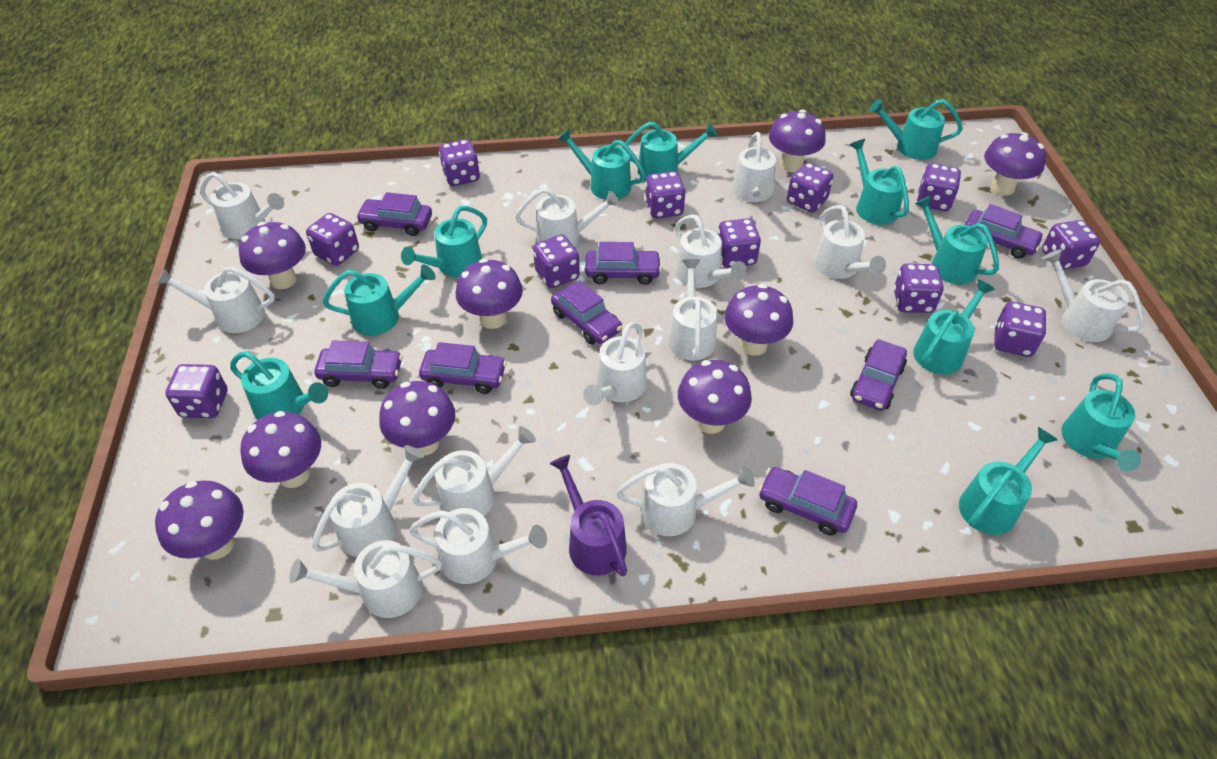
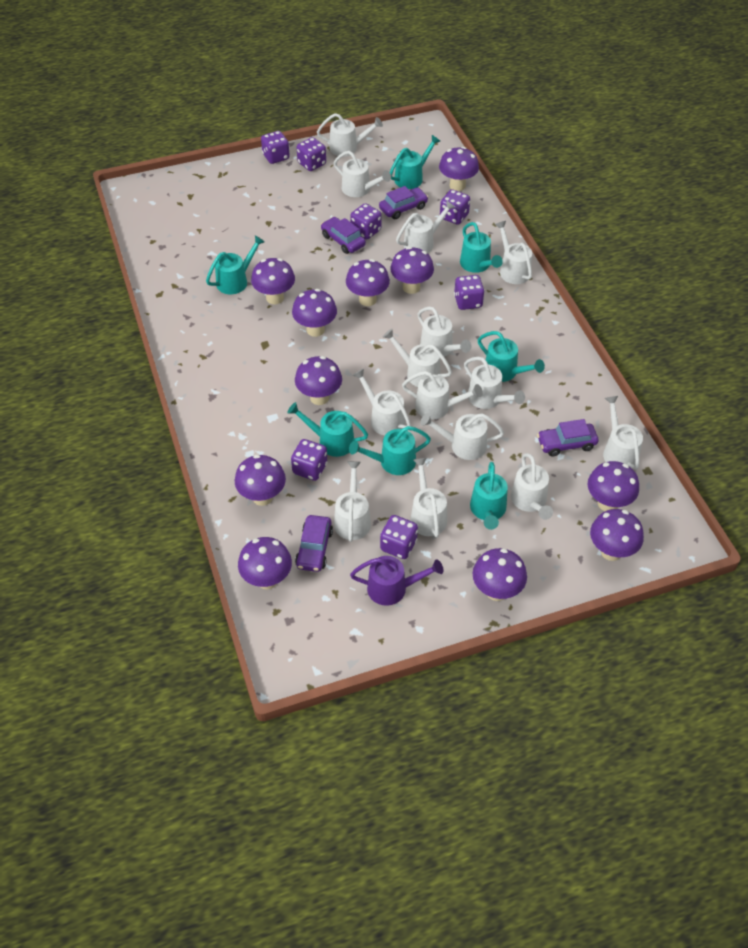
purple car: 8 -> 4
purple dice: 11 -> 7
purple mushroom: 9 -> 11
turquoise watering can: 11 -> 7

